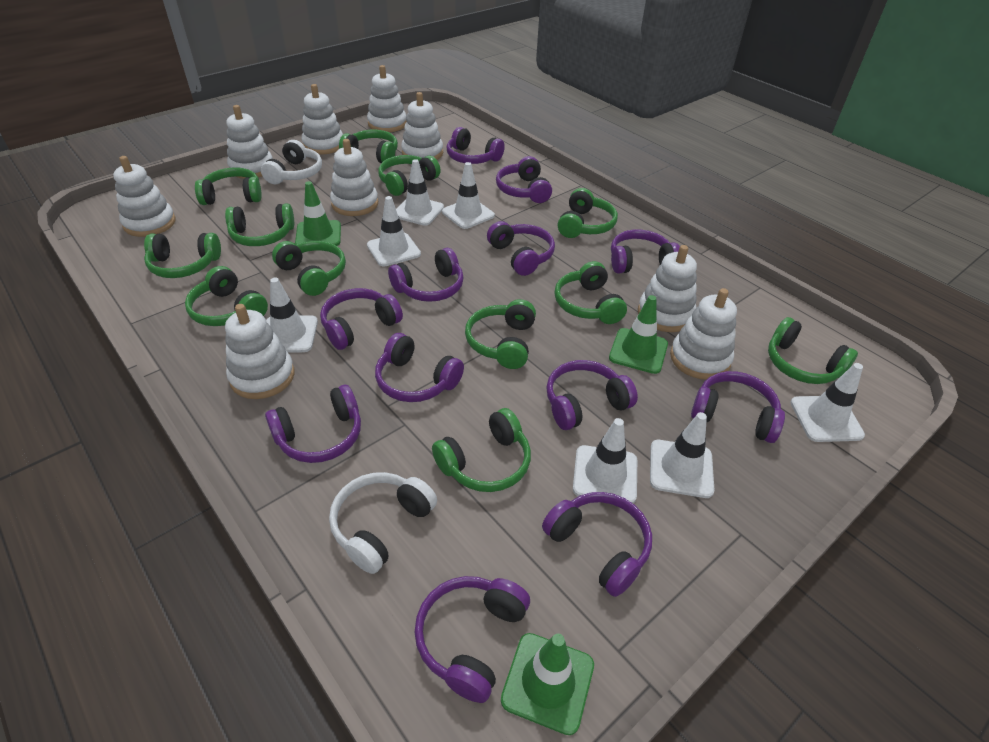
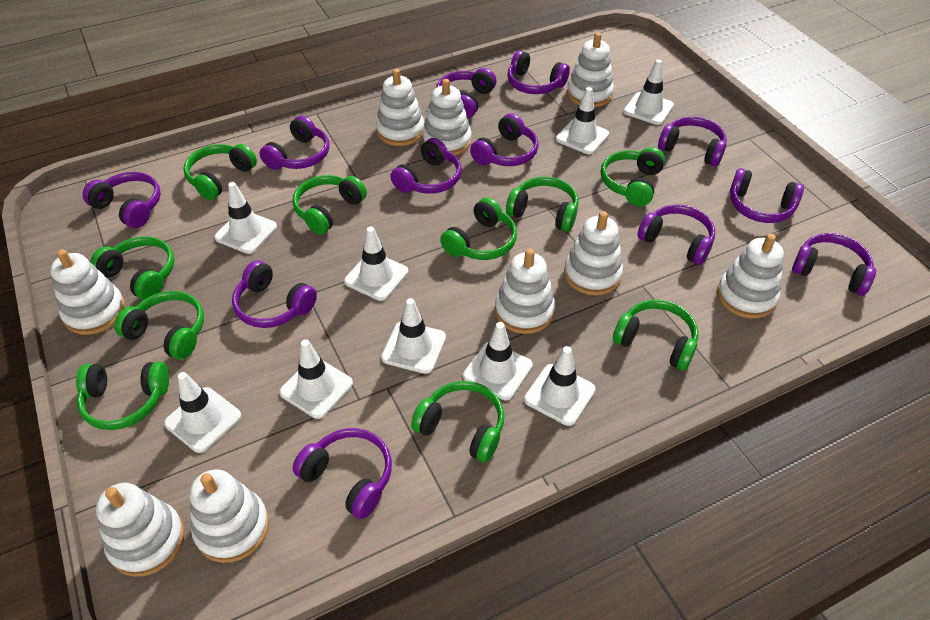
green headphones: 12 -> 10
green traffic cone: 3 -> 0
white headphones: 2 -> 0
white traffic cone: 7 -> 9

